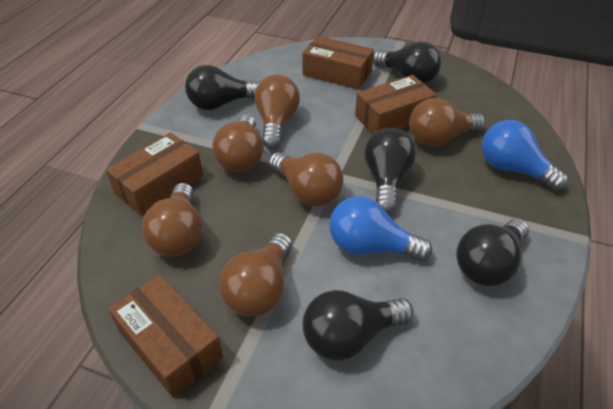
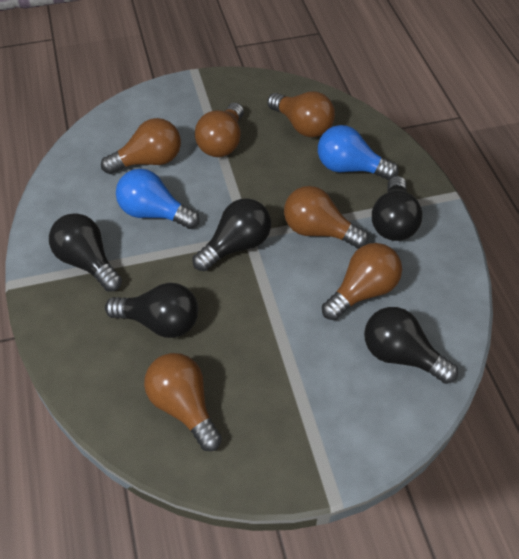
brown box: 4 -> 0

